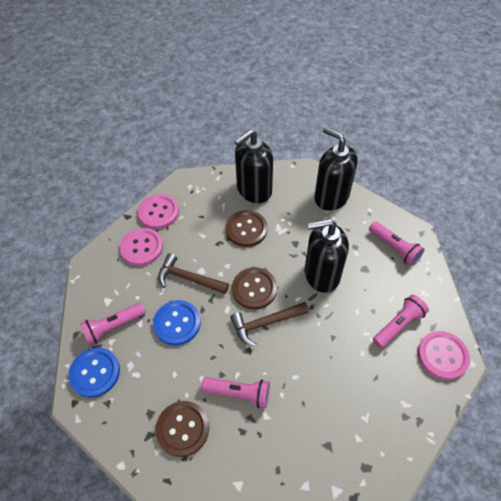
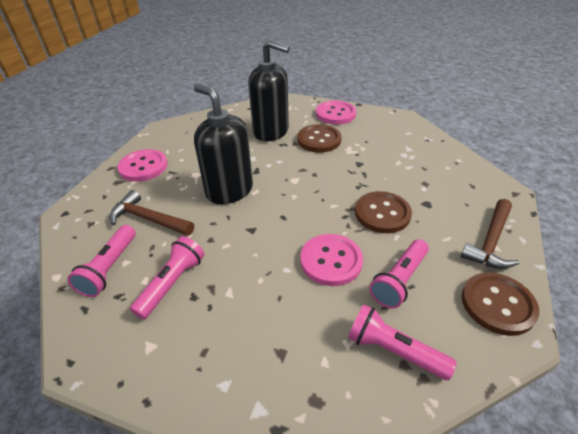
black soap dispenser: 3 -> 2
blue button: 2 -> 0

